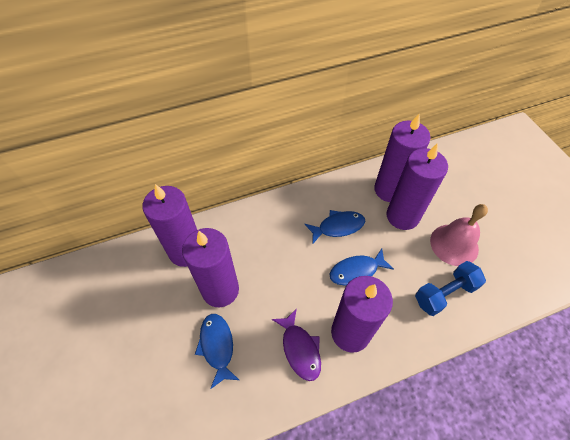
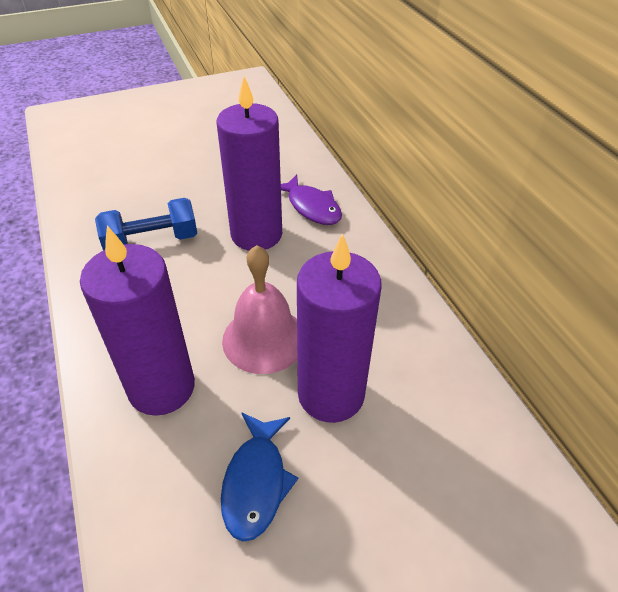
blue fish: 3 -> 1
purple candle: 5 -> 3

